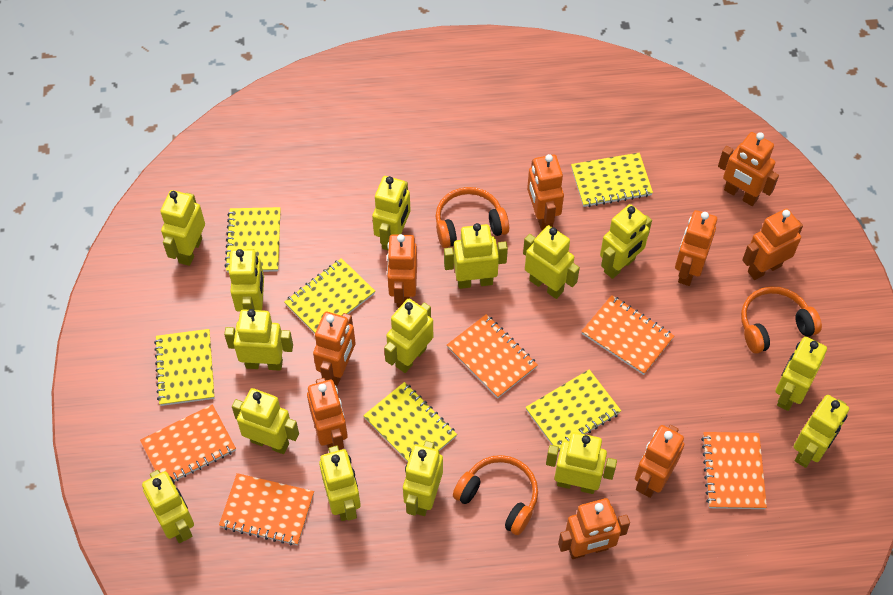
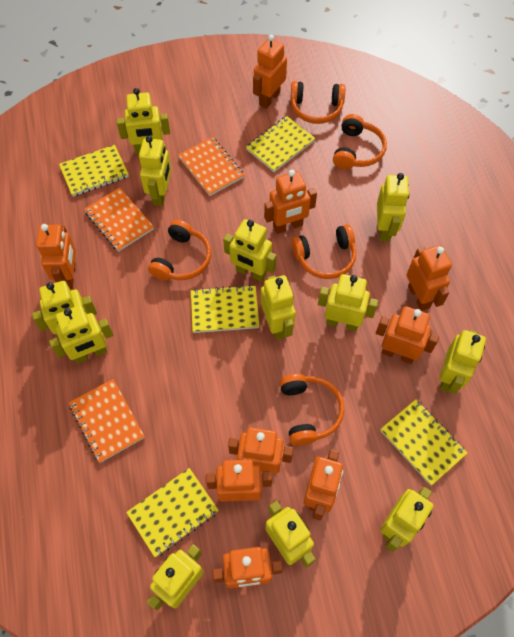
orange headphones: 3 -> 5
orange notebook: 5 -> 3
yellow notebook: 6 -> 5
yellow robot: 15 -> 12

